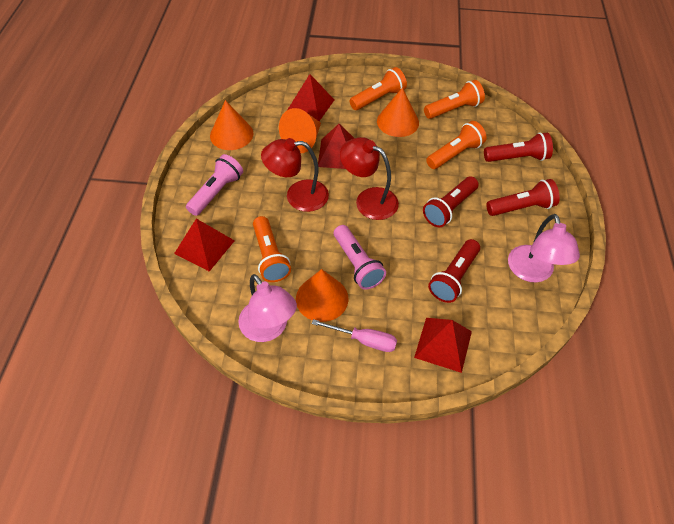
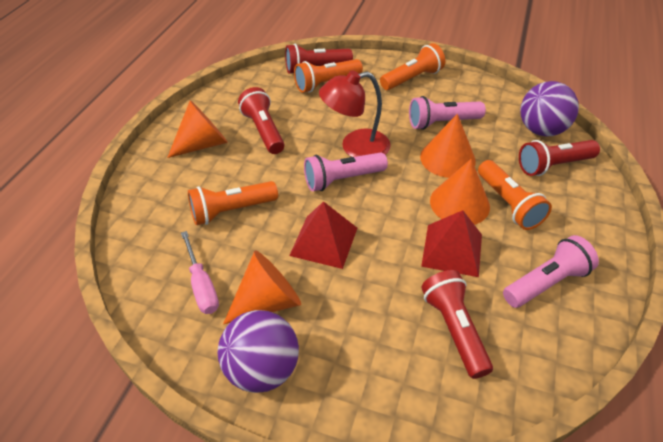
pink flashlight: 2 -> 3
pink lamp: 2 -> 0
purple ball: 0 -> 2
red lamp: 2 -> 1
red pyramid: 4 -> 2

